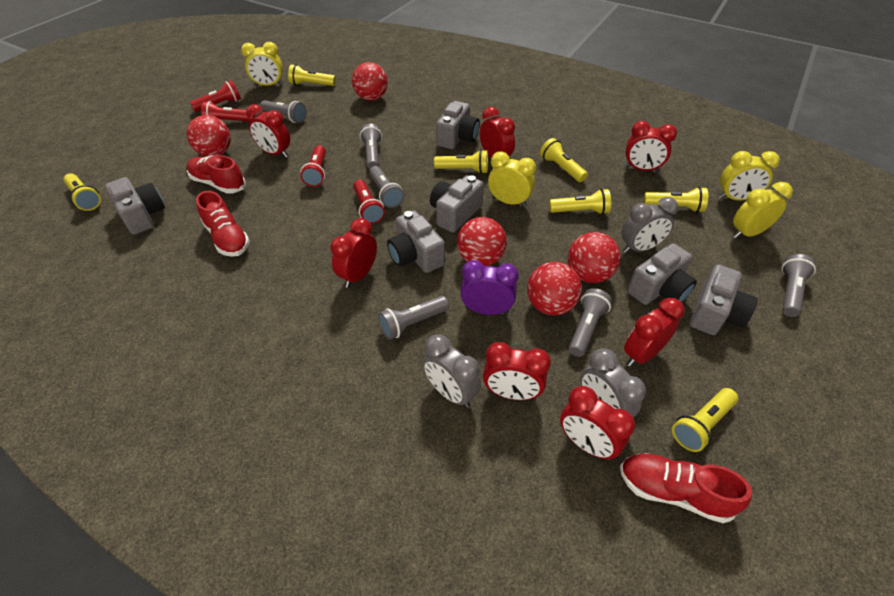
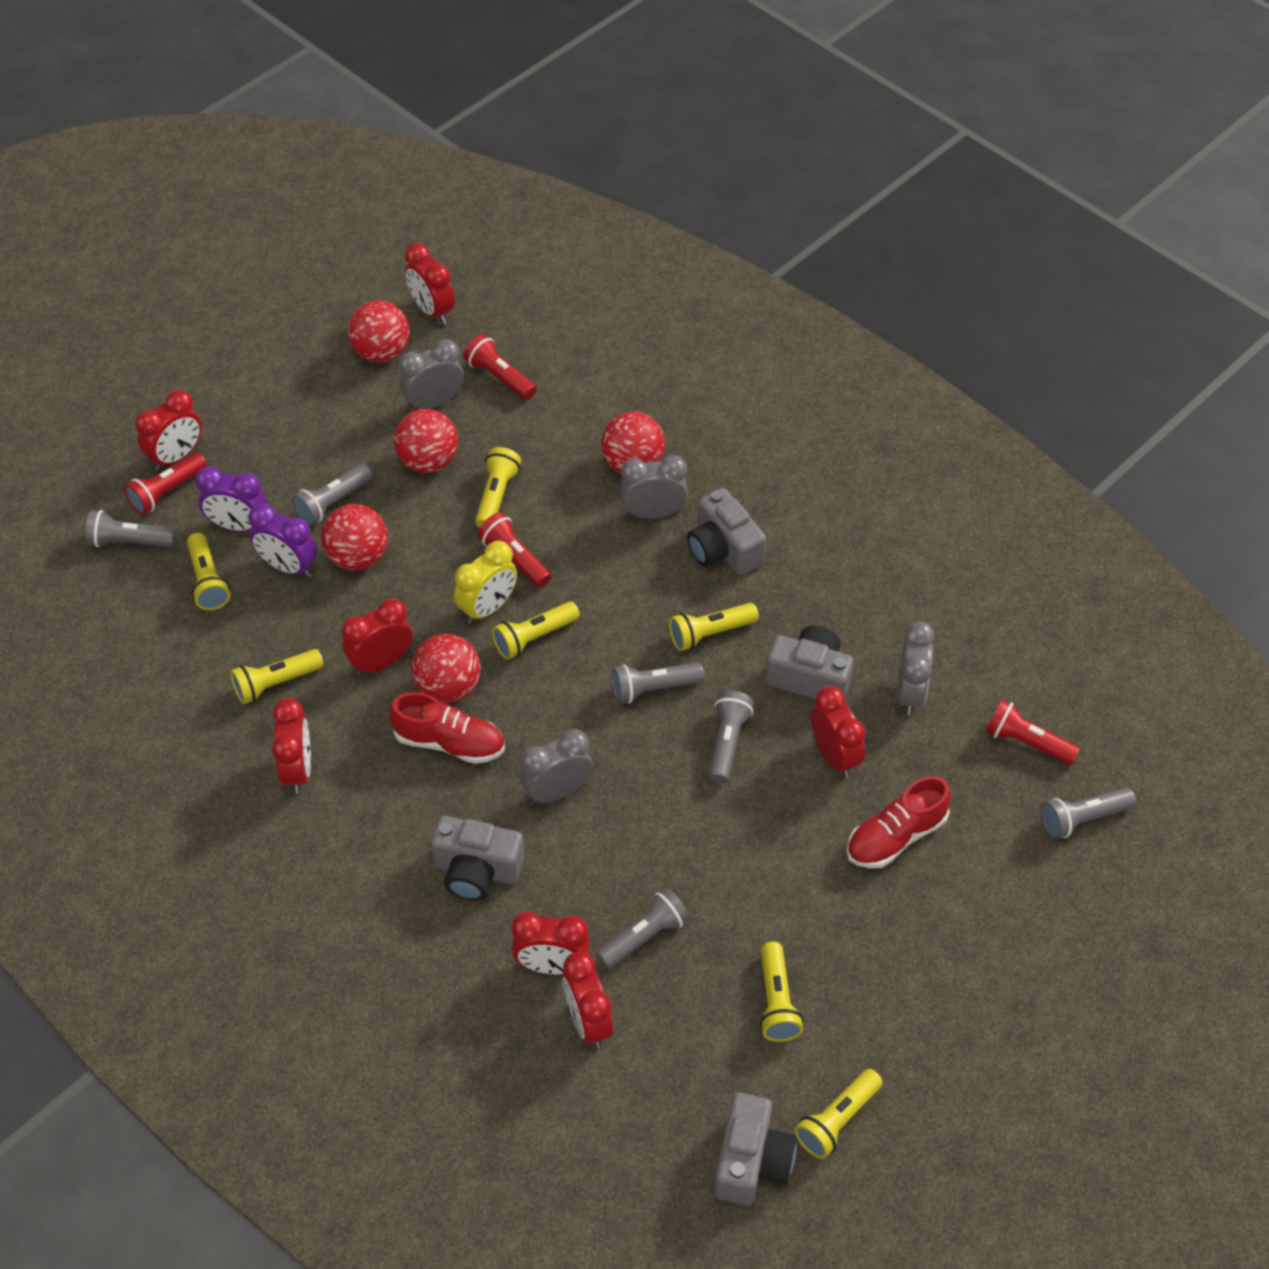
grey camera: 6 -> 4
grey clock: 3 -> 4
purple clock: 1 -> 2
red shoe: 3 -> 2
yellow clock: 4 -> 1

